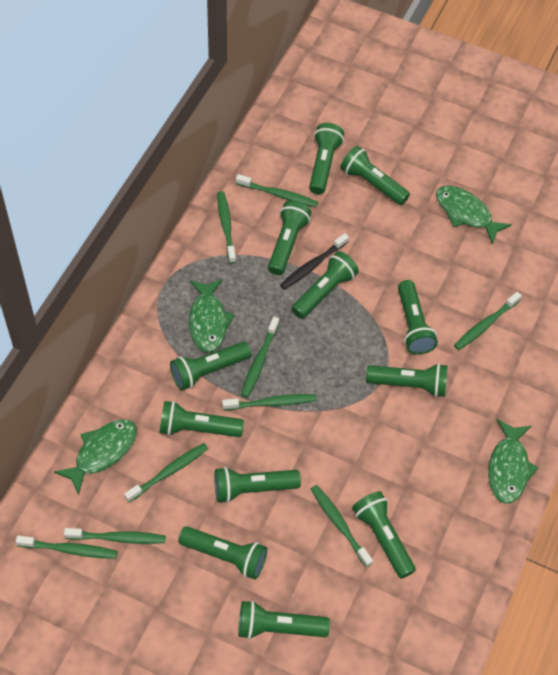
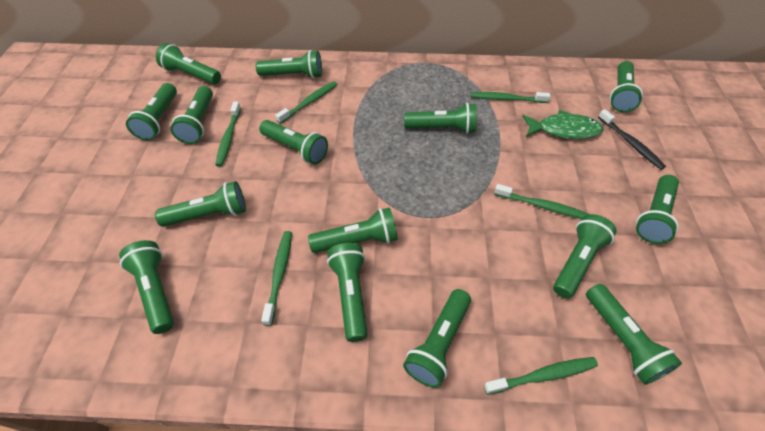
green fish: 4 -> 1
green flashlight: 12 -> 15
green toothbrush: 9 -> 6

